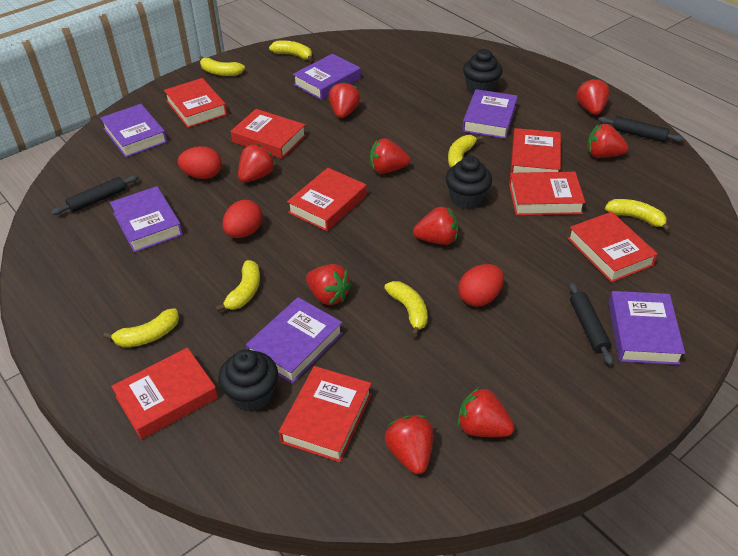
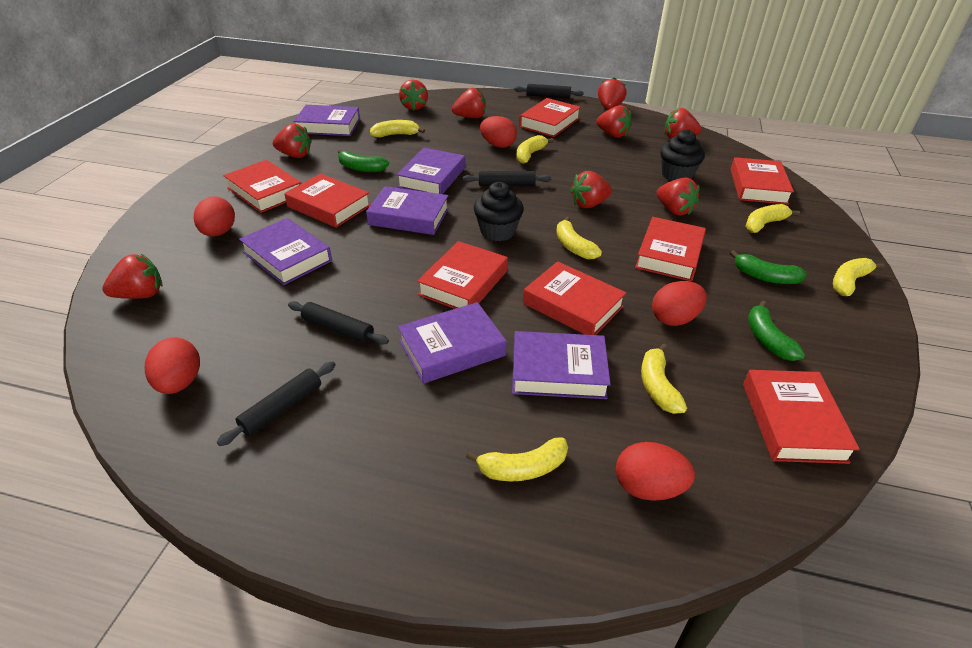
black cupcake: 3 -> 2
black rolling pin: 3 -> 4
green banana: 0 -> 3
red egg: 3 -> 5

